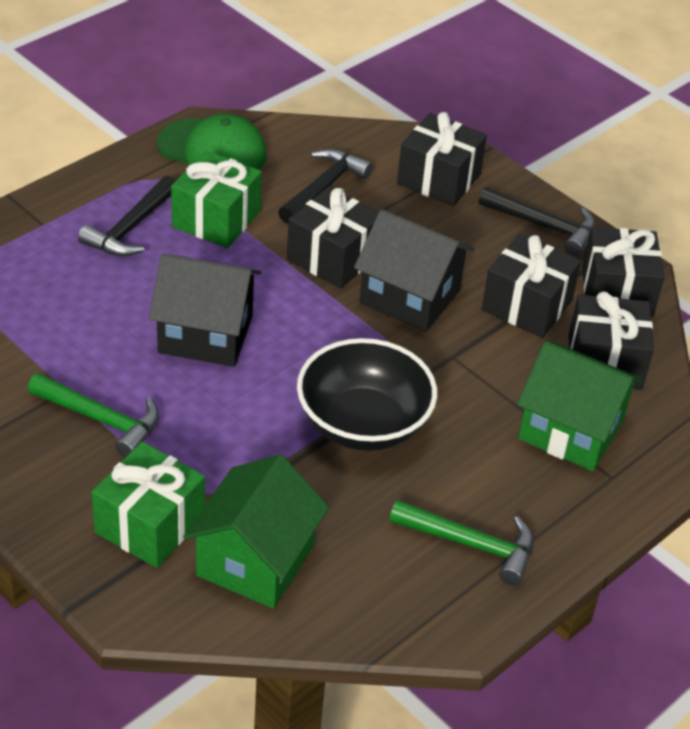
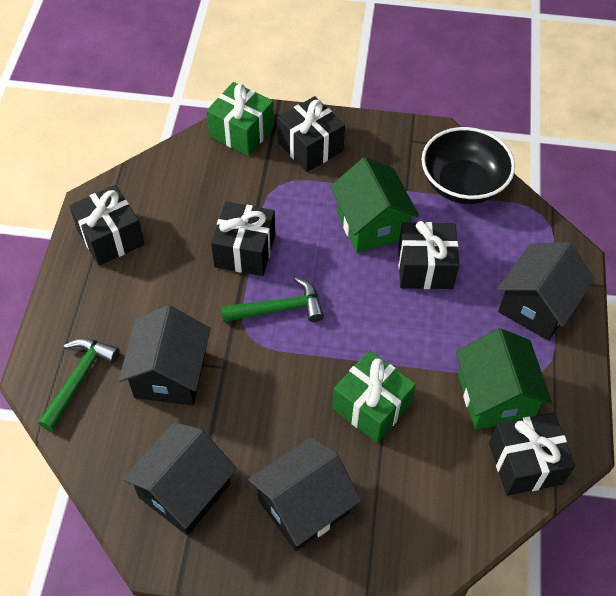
black hammer: 3 -> 0
black house: 2 -> 4
green cap: 1 -> 0

